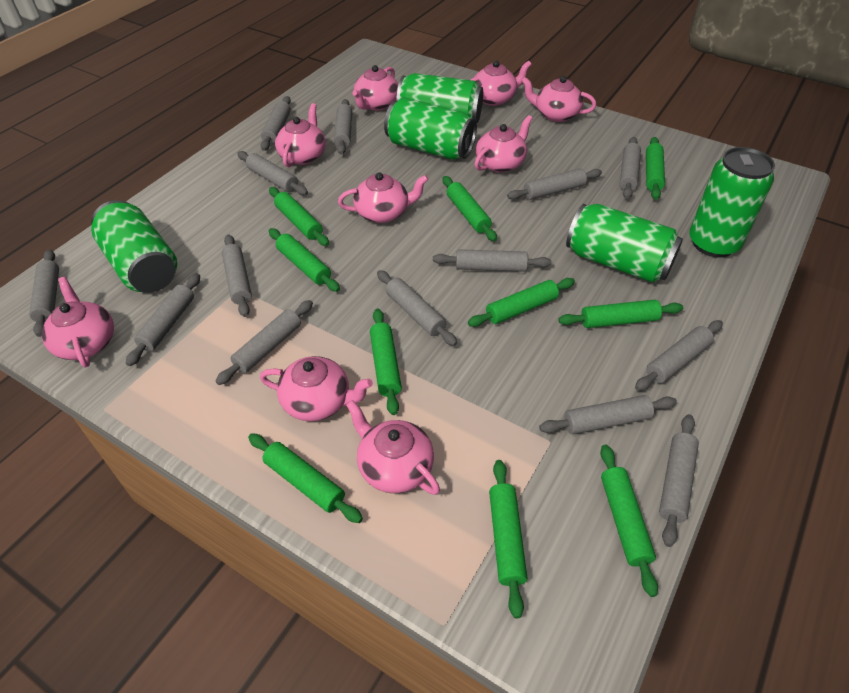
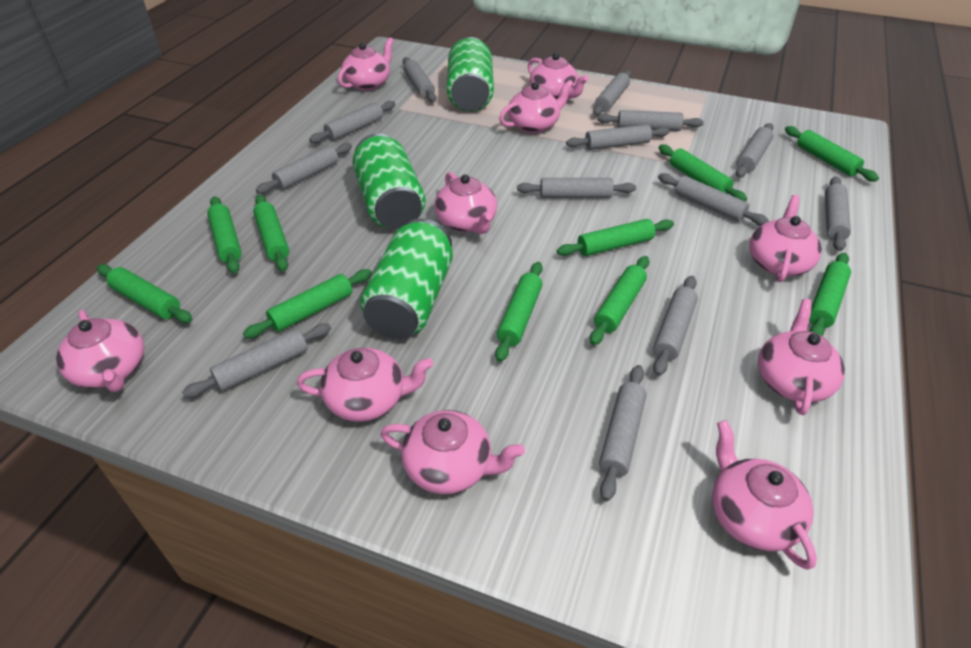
green can: 5 -> 3
grey rolling pin: 14 -> 13
pink teapot: 9 -> 10

